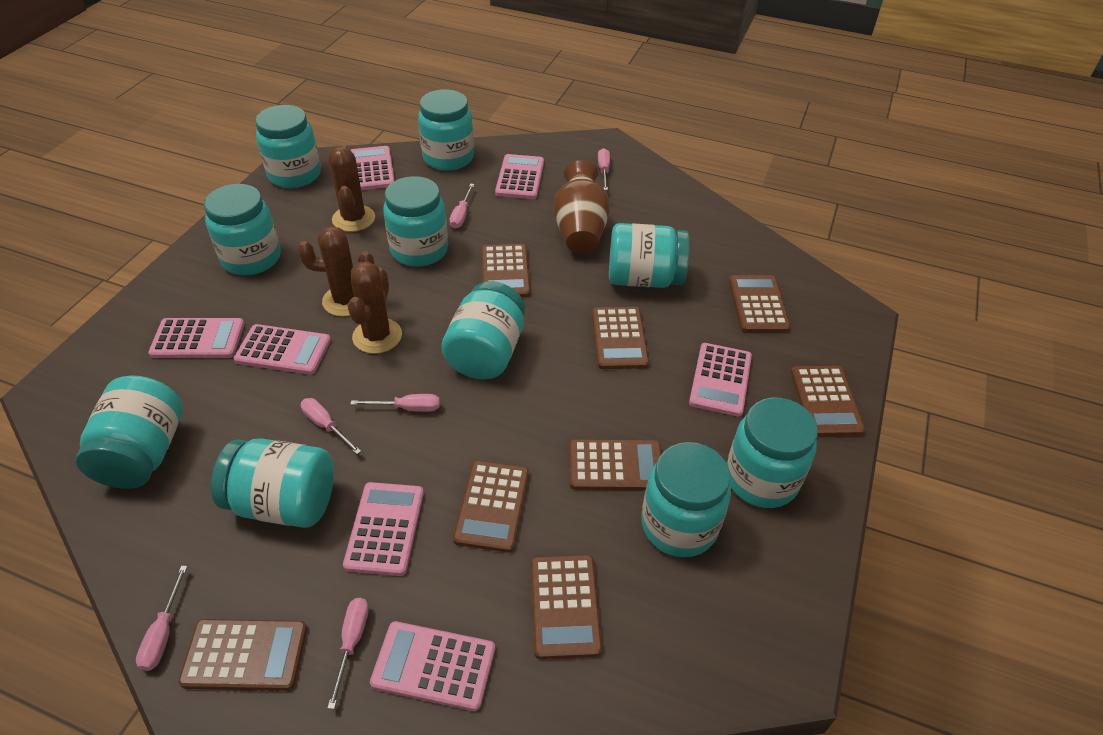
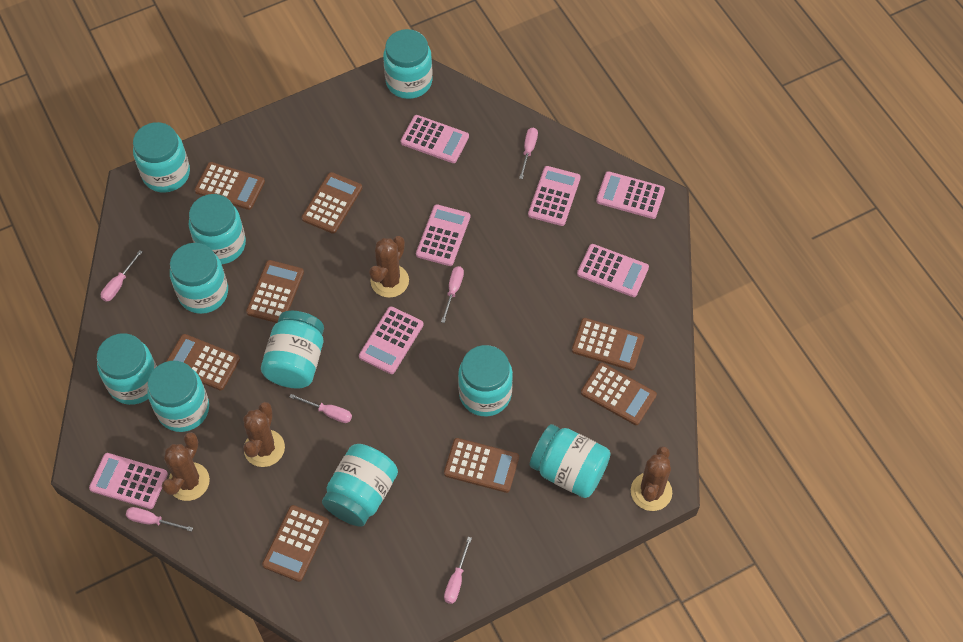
brown cactus: 3 -> 4
brown vase: 1 -> 0

